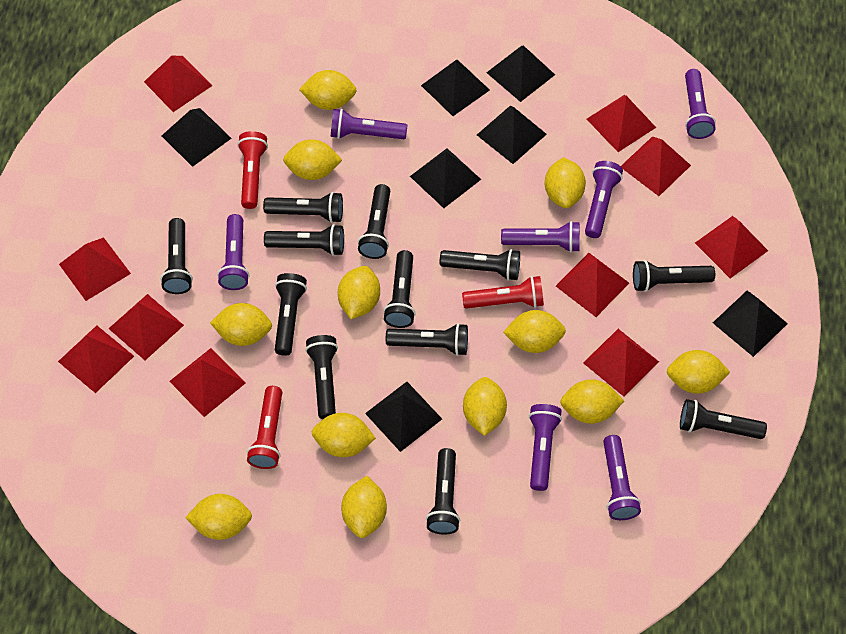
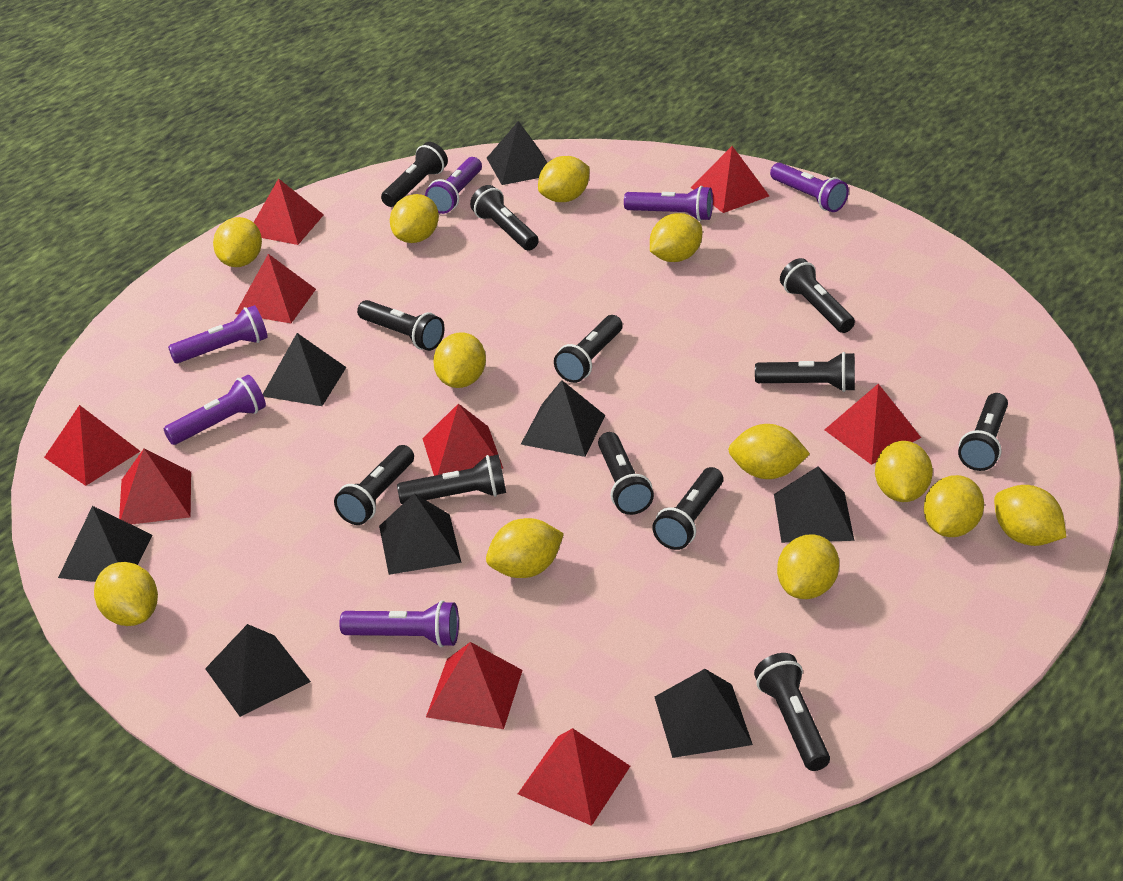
black pyramid: 7 -> 8
purple flashlight: 7 -> 6
red flashlight: 3 -> 0
red pyramid: 10 -> 9

